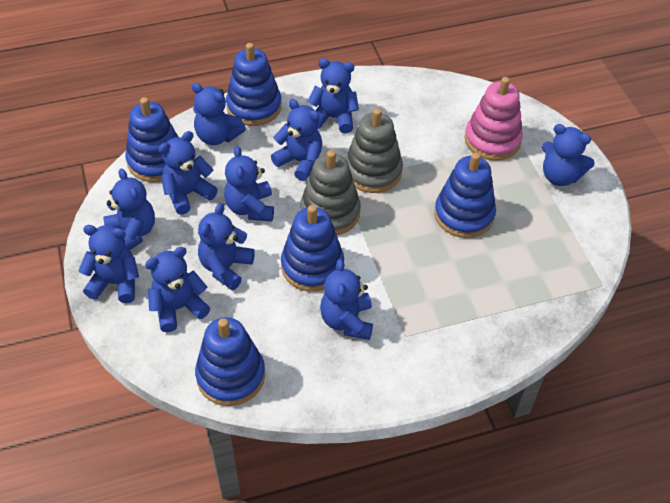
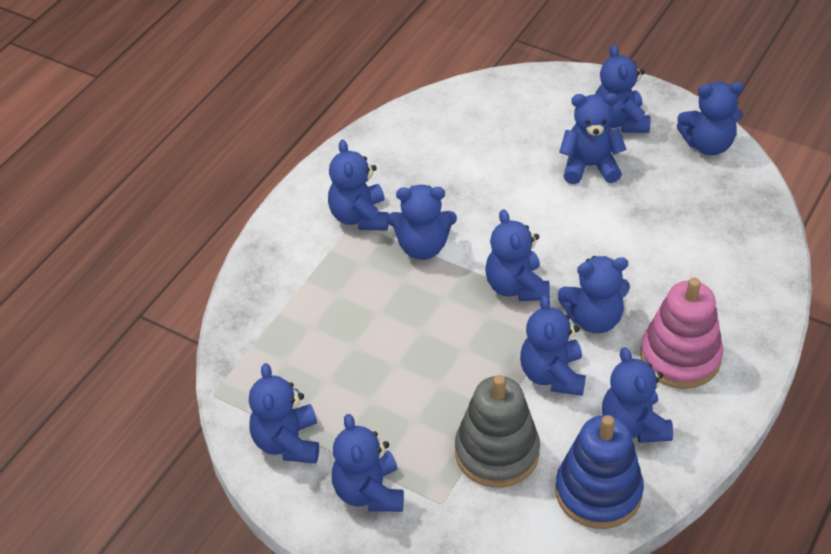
blue stacking toy: 5 -> 1
grey stacking toy: 2 -> 1

